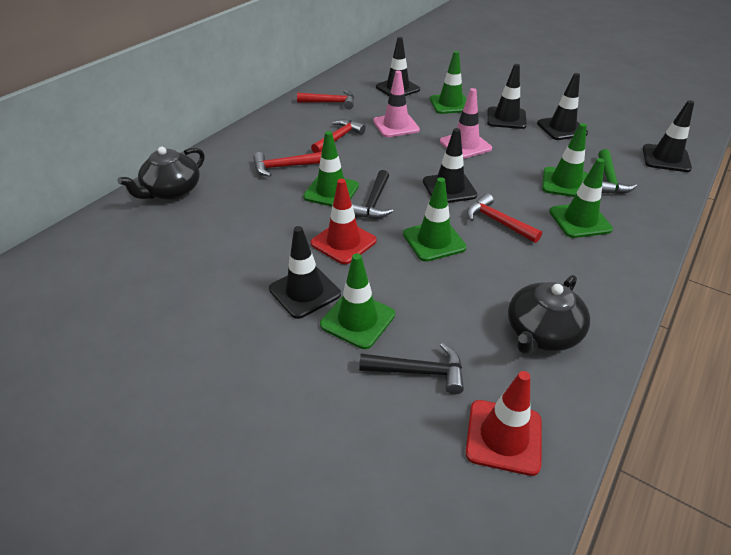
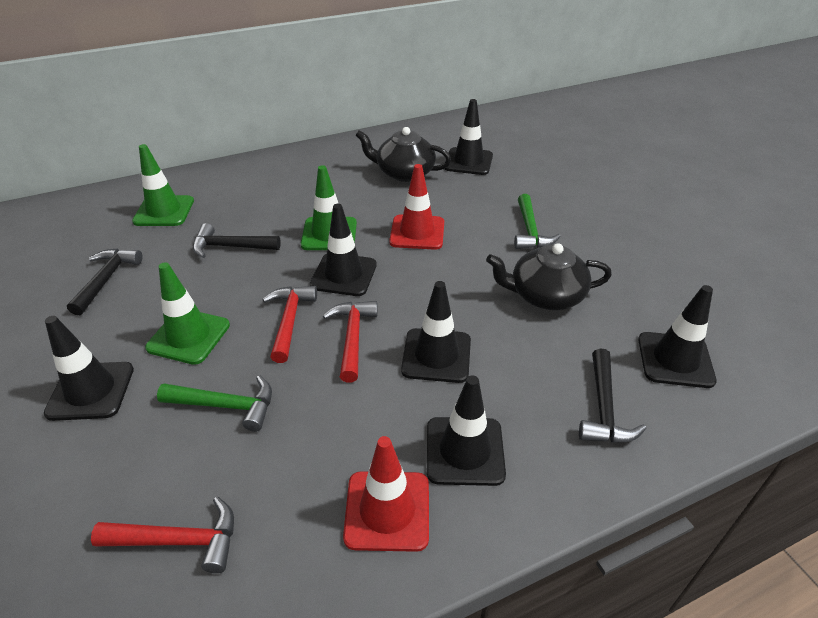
black hammer: 2 -> 3
green hammer: 1 -> 2
green traffic cone: 6 -> 3
pink traffic cone: 2 -> 0
red hammer: 4 -> 3

